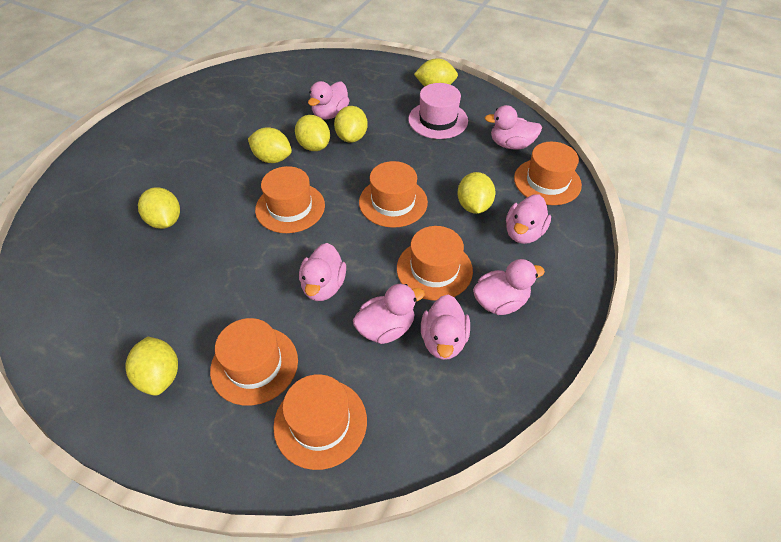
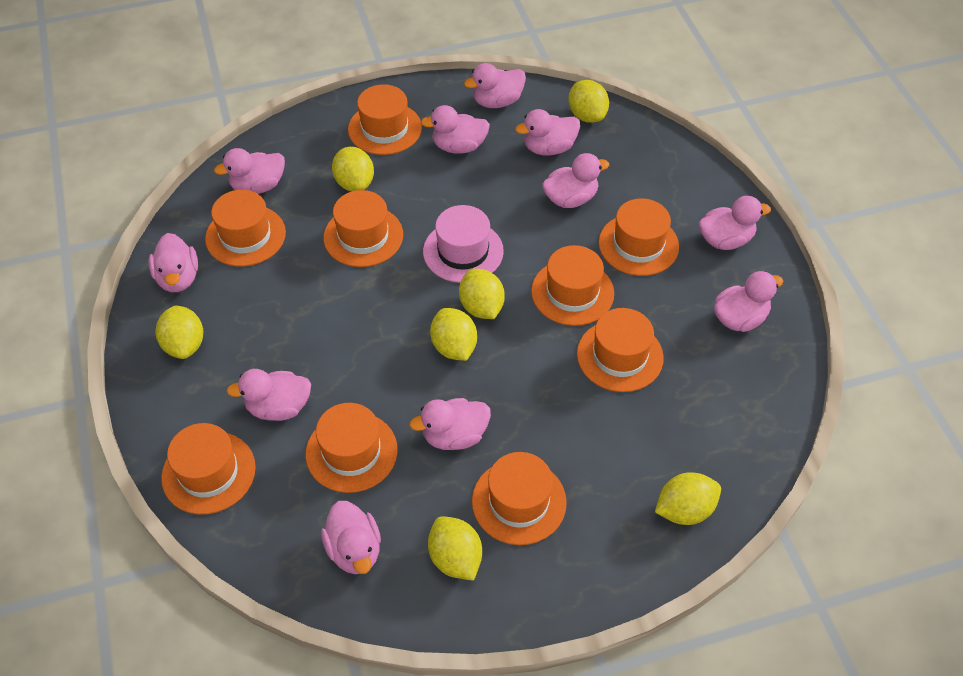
orange hat: 6 -> 9
pink duck: 7 -> 11

